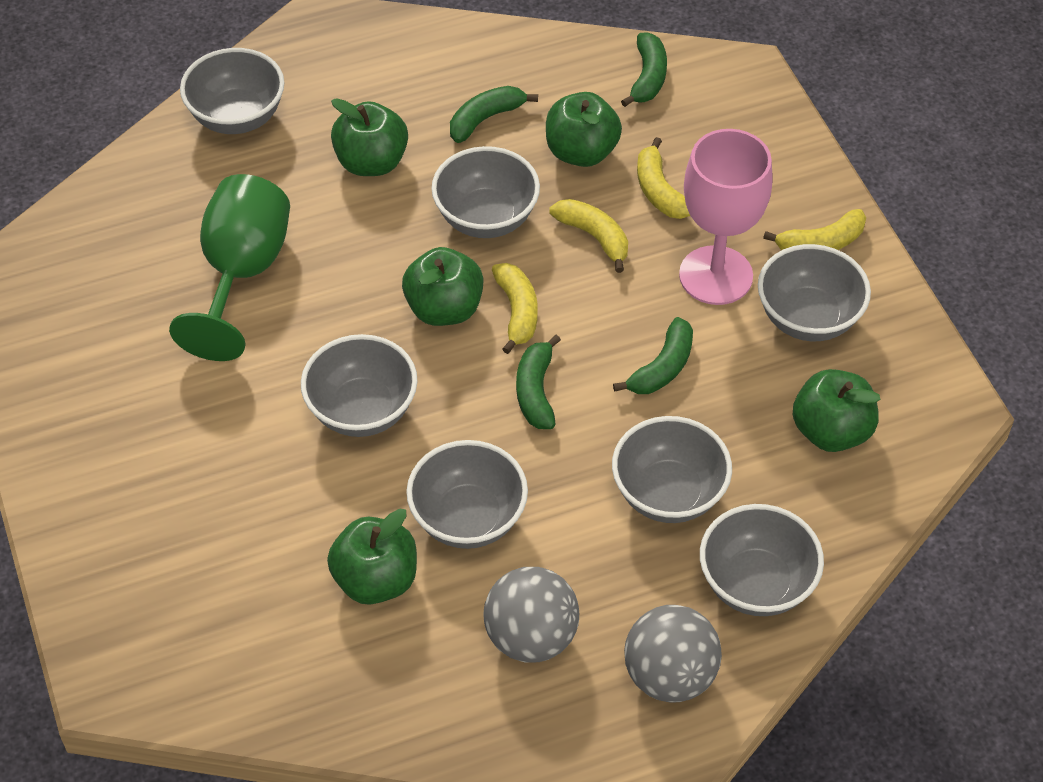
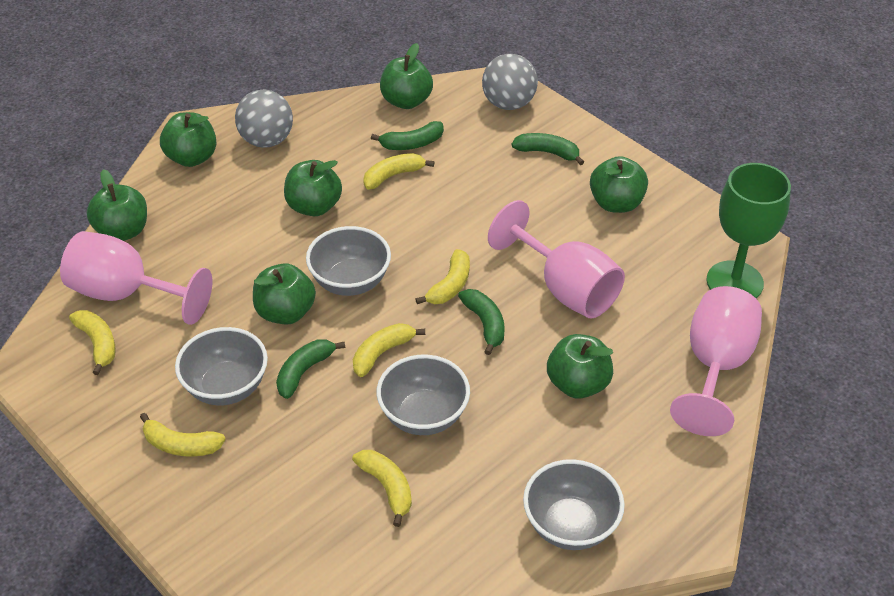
green apple: 5 -> 7
grey bowl: 7 -> 4
pink goblet: 1 -> 3
yellow banana: 4 -> 6

